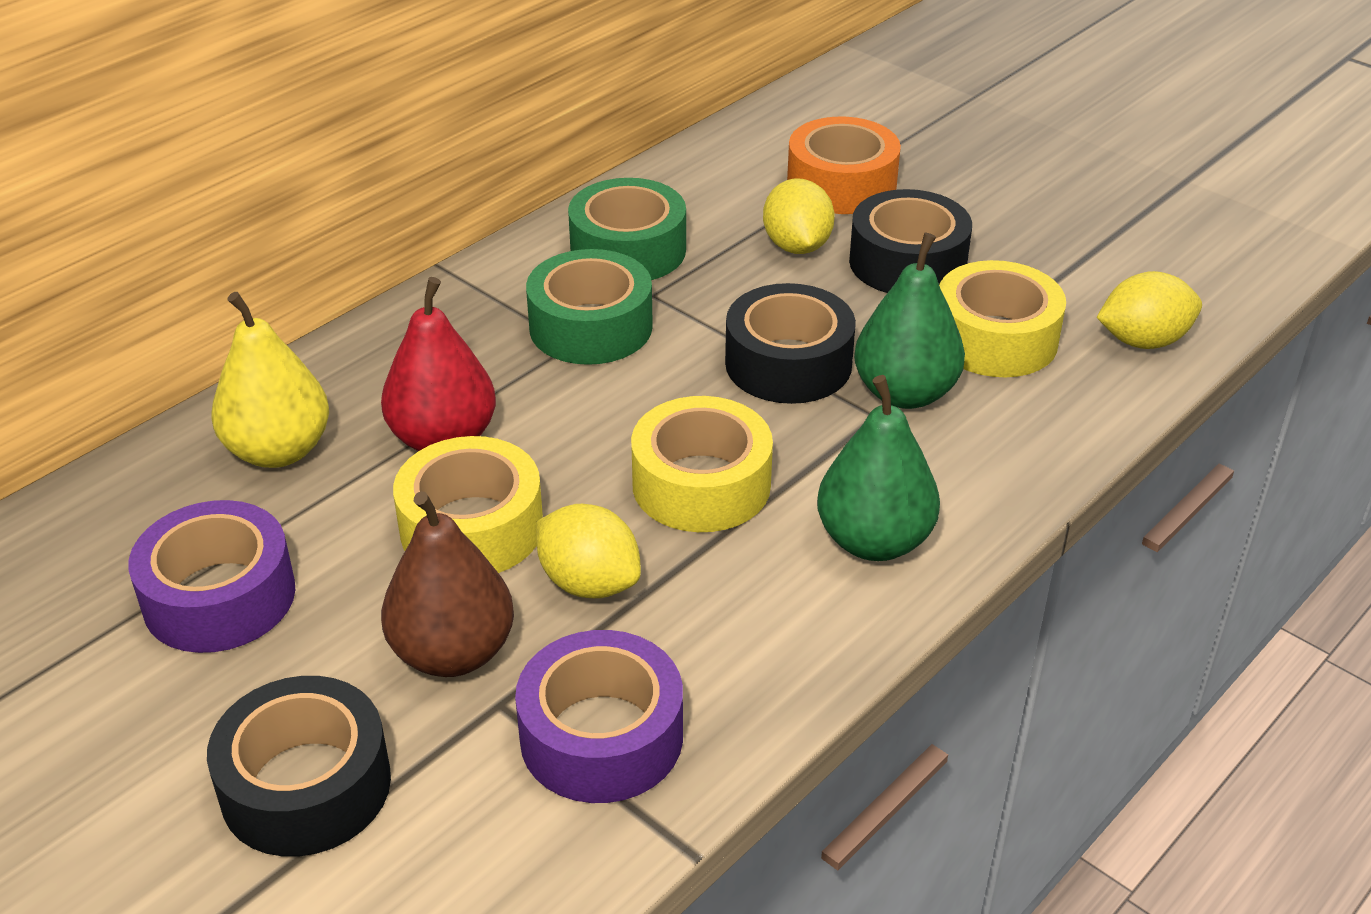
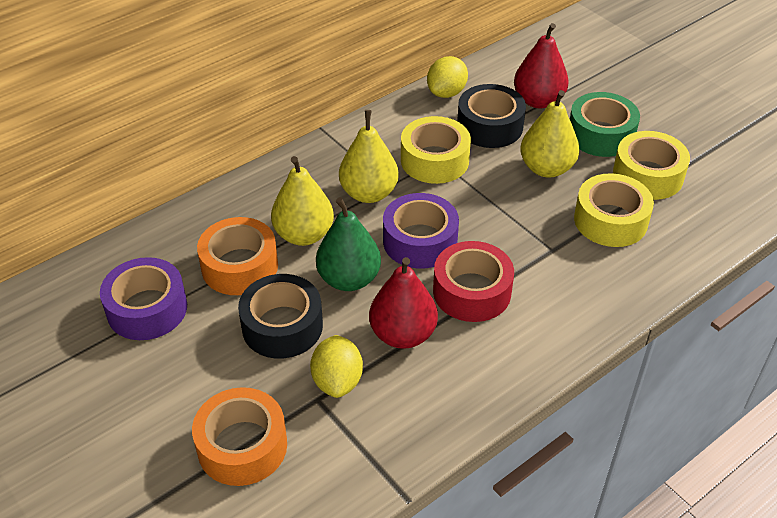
black tape: 3 -> 2
brown pear: 1 -> 0
green pear: 2 -> 1
green tape: 2 -> 1
orange tape: 1 -> 2
red pear: 1 -> 2
red tape: 0 -> 1
yellow lemon: 3 -> 2
yellow pear: 1 -> 3

